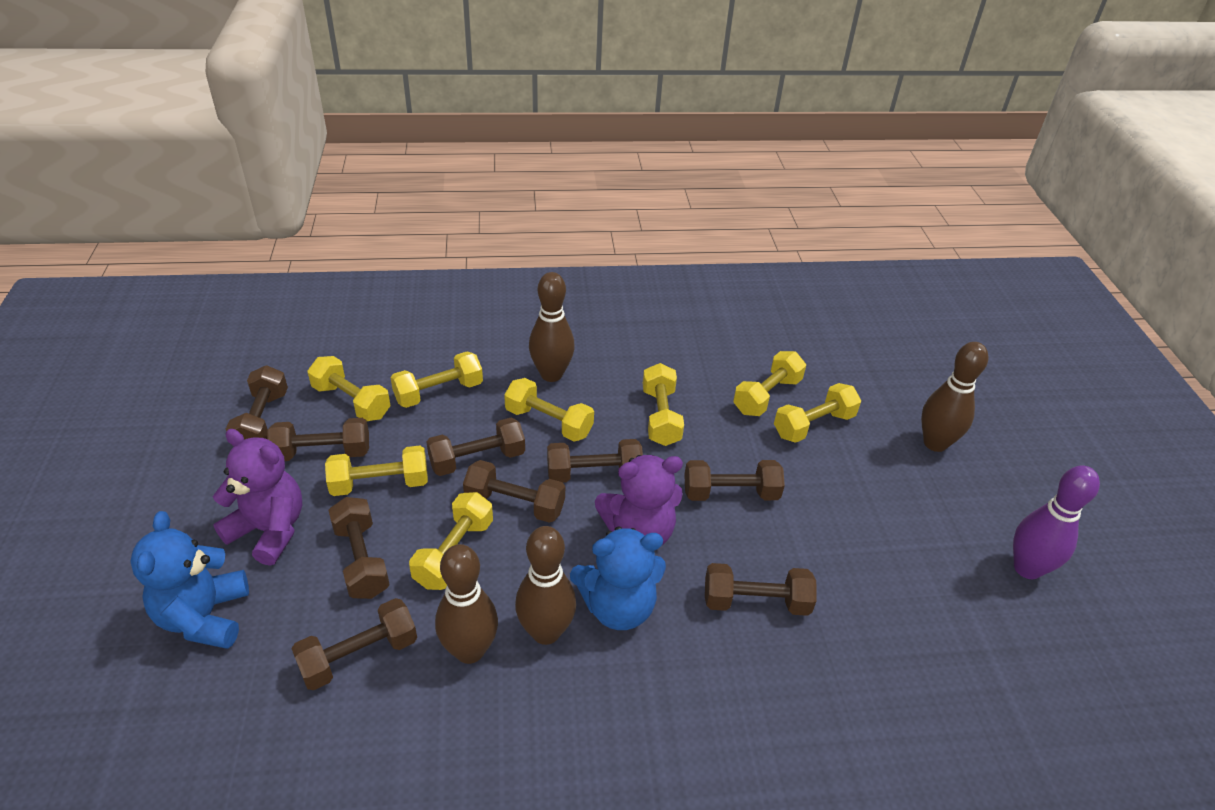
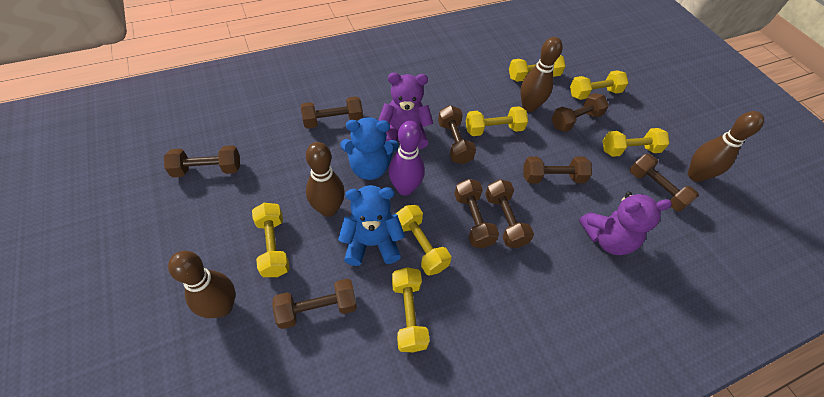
yellow dumbbell: 8 -> 7

